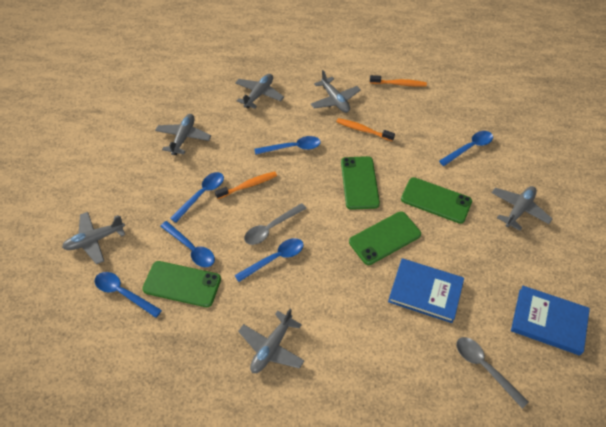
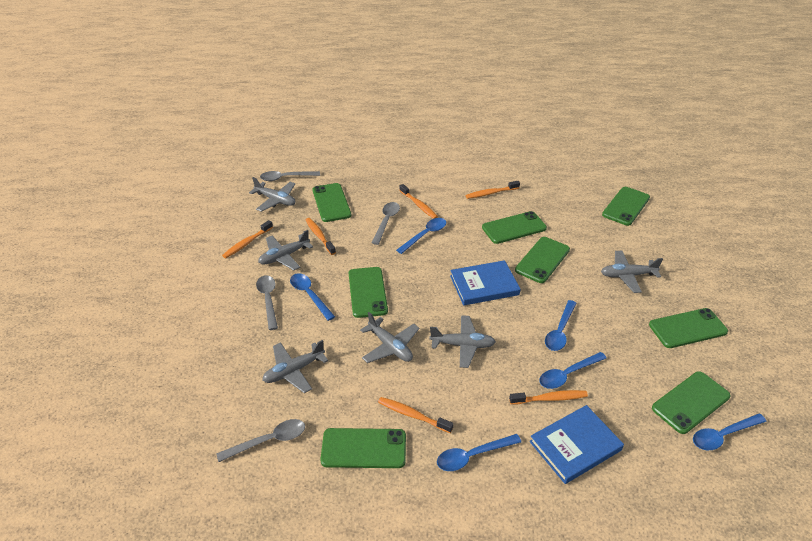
green phone: 4 -> 8
grey spoon: 2 -> 4
orange toothbrush: 3 -> 6

